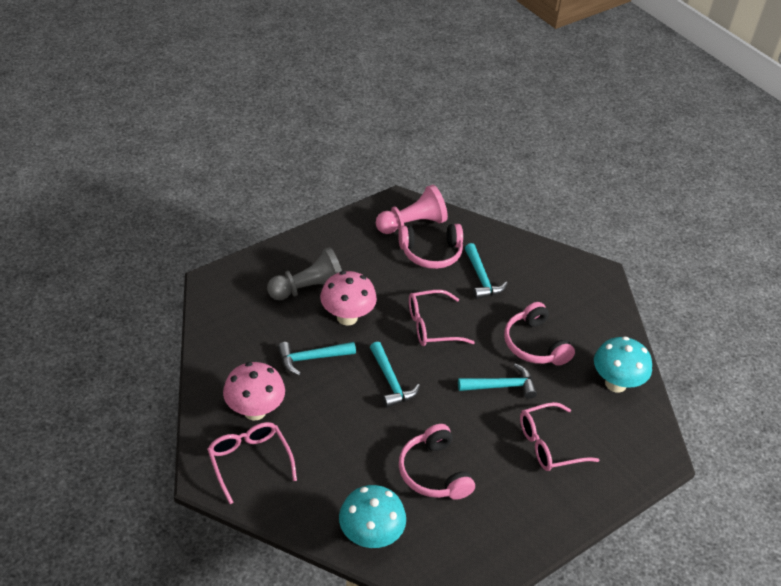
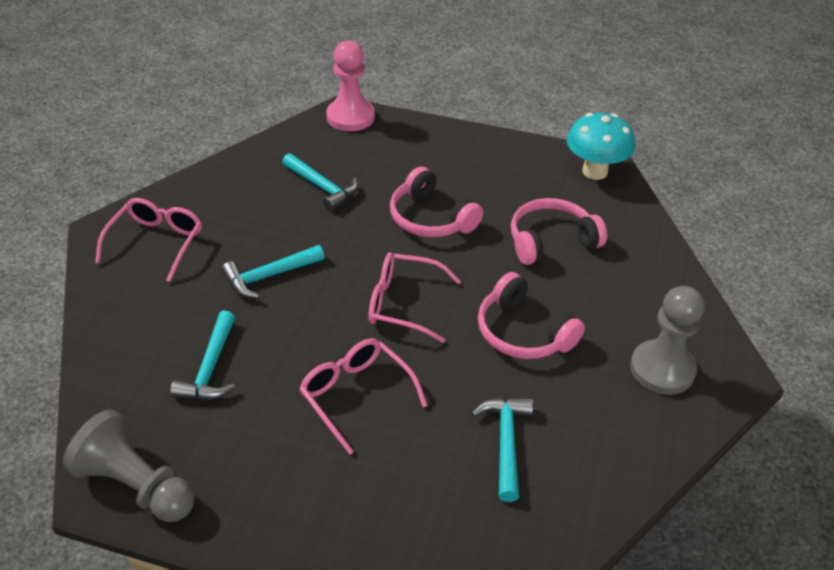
grey pawn: 1 -> 2
pink mushroom: 2 -> 0
turquoise mushroom: 2 -> 1

